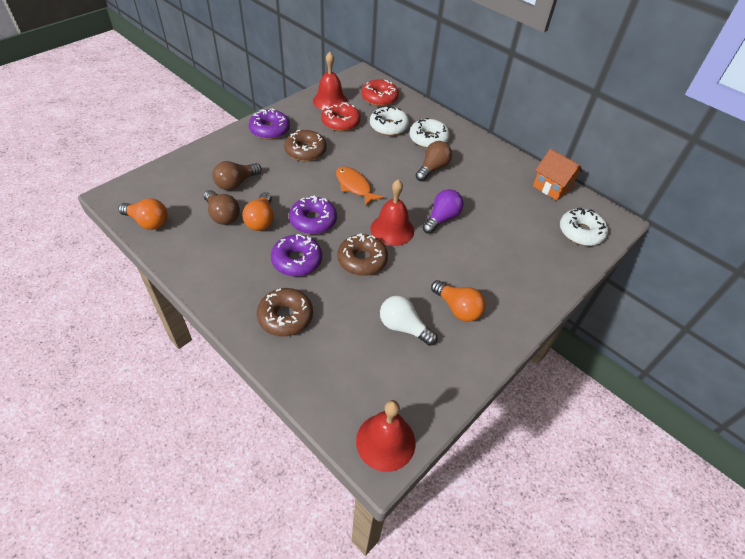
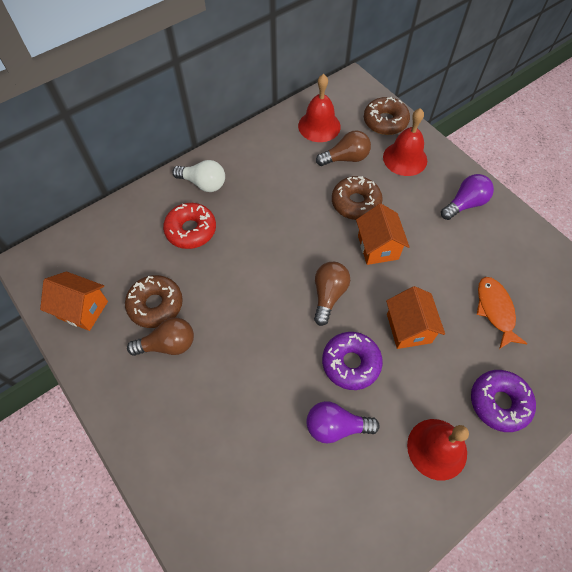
orange house: 1 -> 3
orange light bulb: 3 -> 0
purple donut: 3 -> 2
purple light bulb: 1 -> 2
red donut: 2 -> 1
white donut: 3 -> 0

